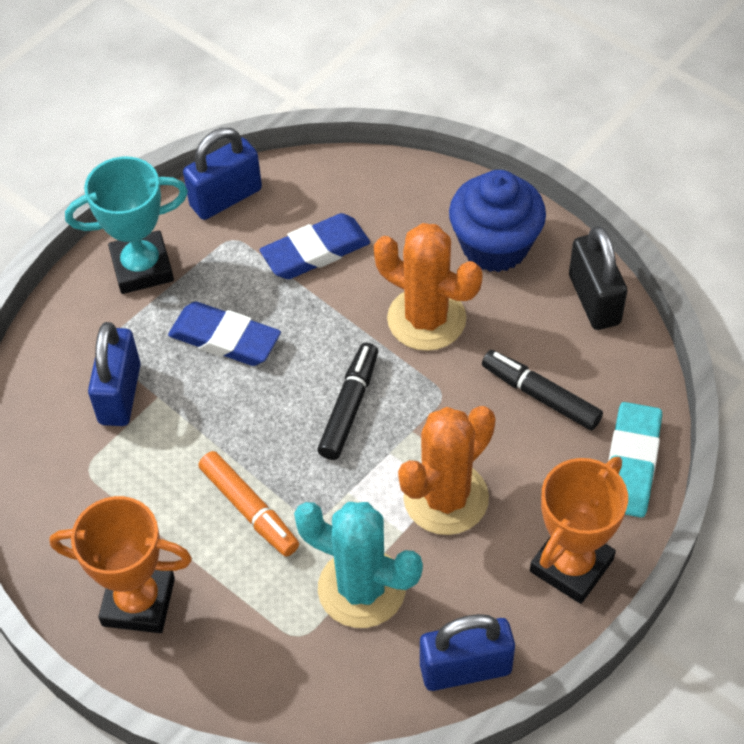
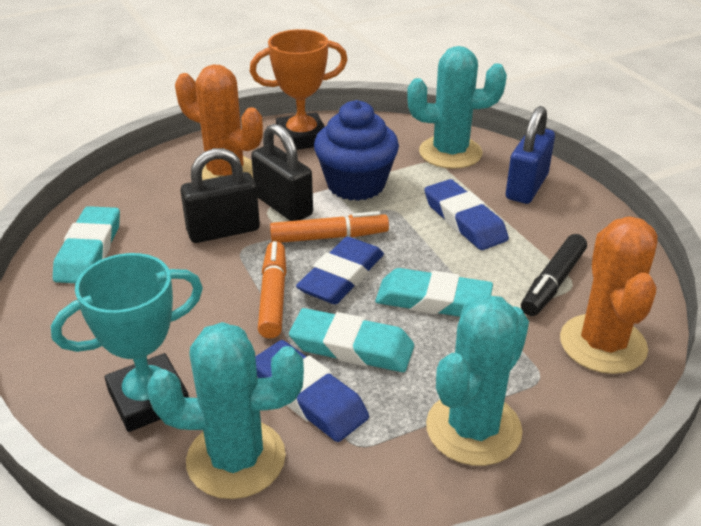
black marker: 2 -> 1
black padlock: 1 -> 2
blue eraser: 2 -> 3
blue padlock: 3 -> 1
orange marker: 1 -> 2
orange trophy: 2 -> 1
turquoise cactus: 1 -> 3
turquoise eraser: 1 -> 3

